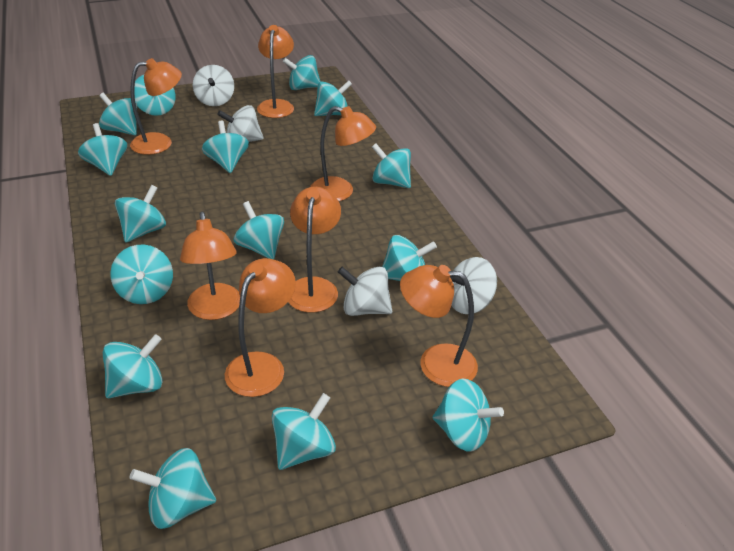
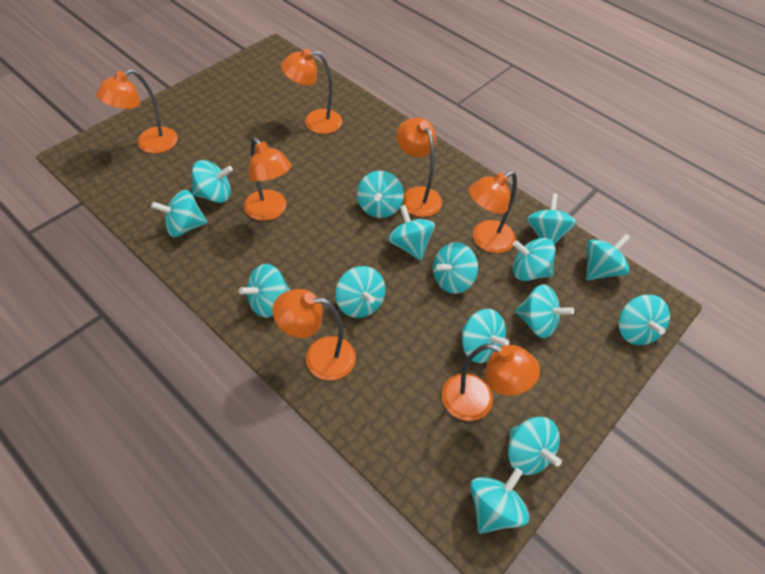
white spinning top: 4 -> 0

